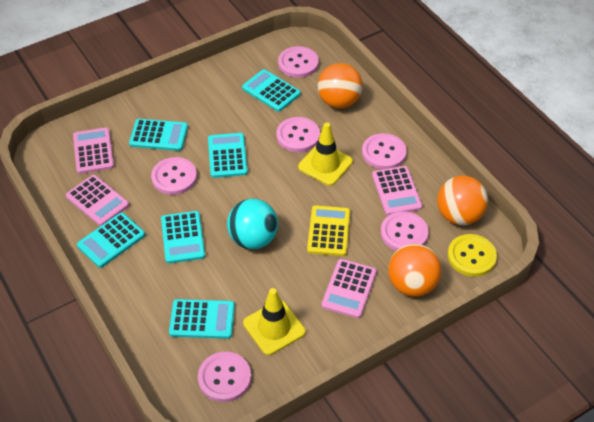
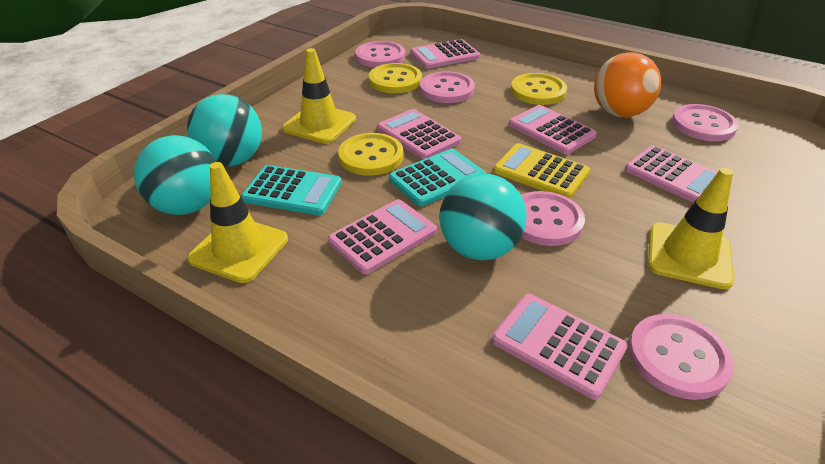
orange ball: 3 -> 1
pink button: 6 -> 5
pink calculator: 4 -> 6
turquoise ball: 1 -> 3
turquoise calculator: 6 -> 2
yellow button: 1 -> 3
yellow traffic cone: 2 -> 3

